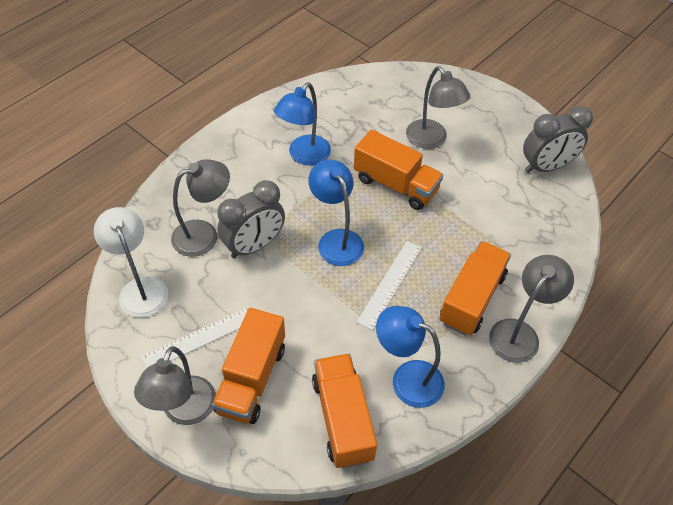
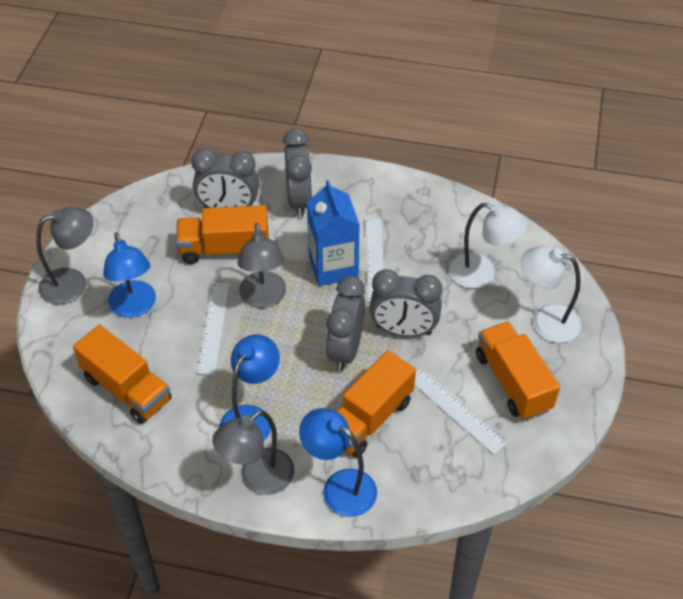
blue carton: 0 -> 1
grey clock: 2 -> 4
grey lamp: 4 -> 3
white lamp: 1 -> 2
white ruler: 2 -> 3

